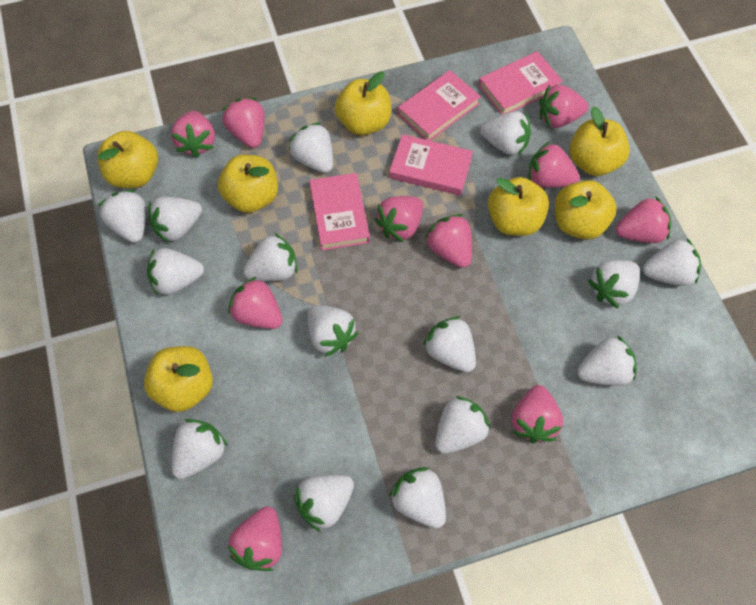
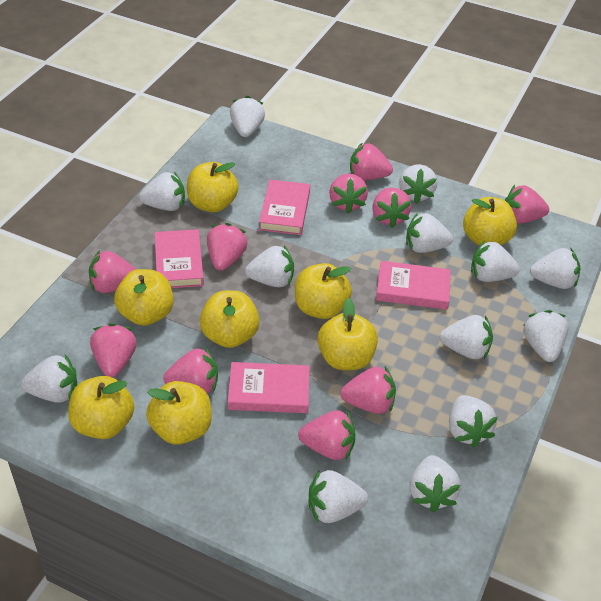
white strawberry: 15 -> 13
yellow apple: 7 -> 8

